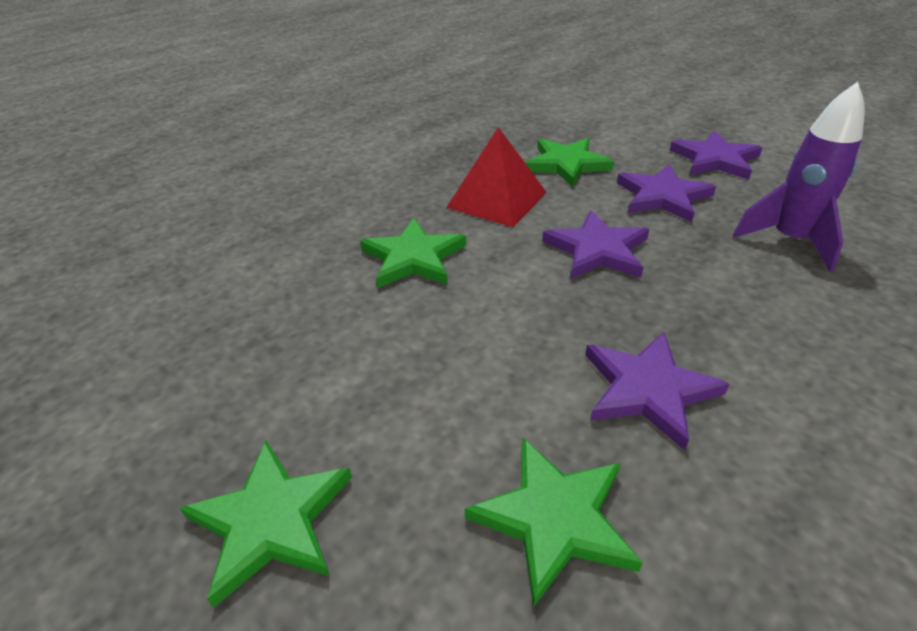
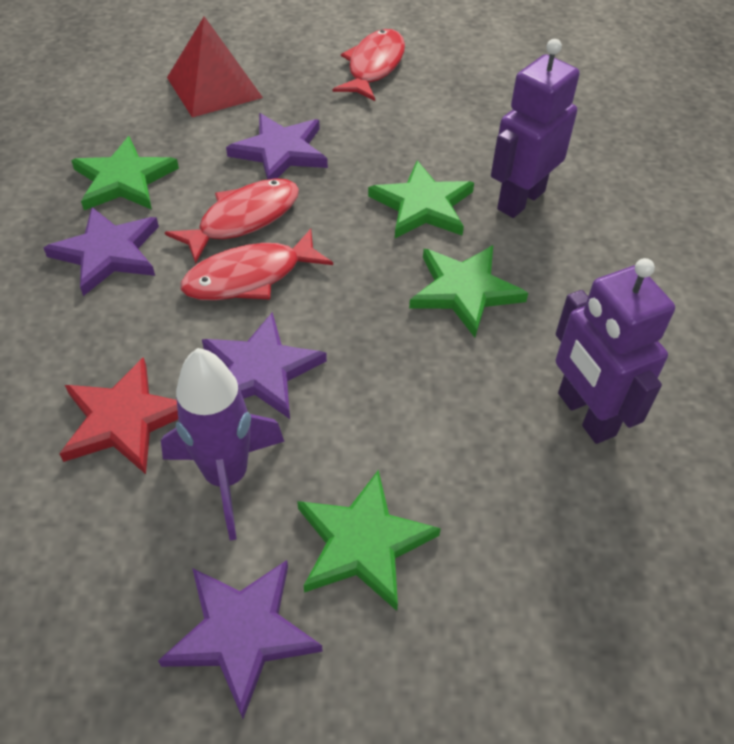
purple robot: 0 -> 2
red fish: 0 -> 3
red star: 0 -> 1

